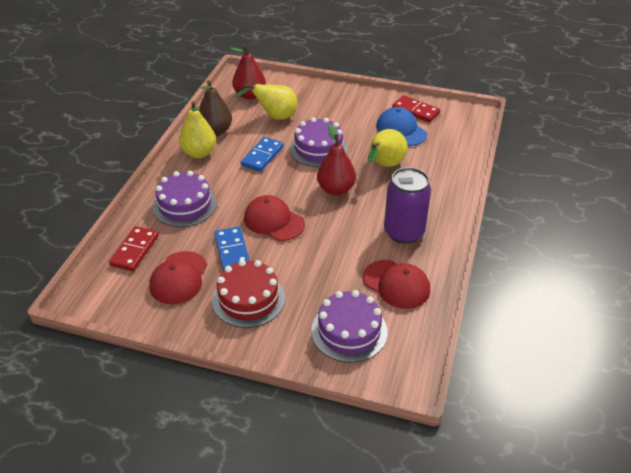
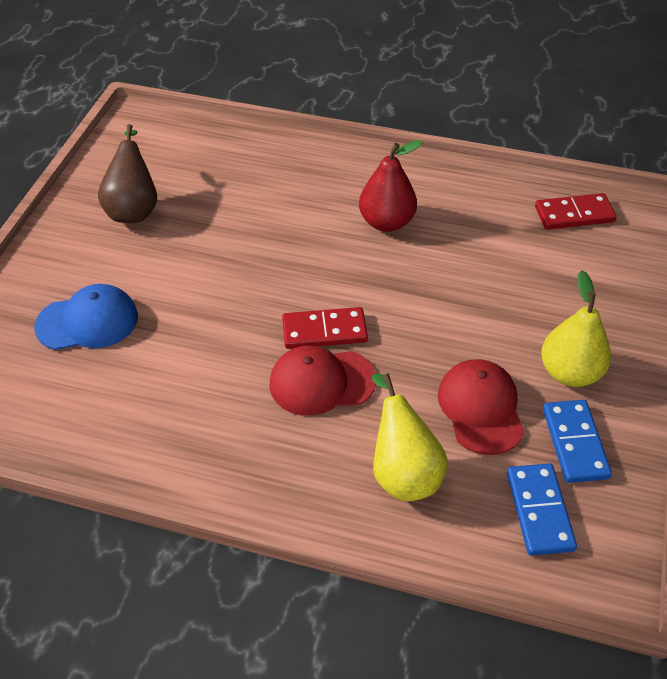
purple cake: 3 -> 0
purple can: 1 -> 0
red cake: 1 -> 0
red cap: 3 -> 2
red pear: 2 -> 1
yellow pear: 3 -> 2

